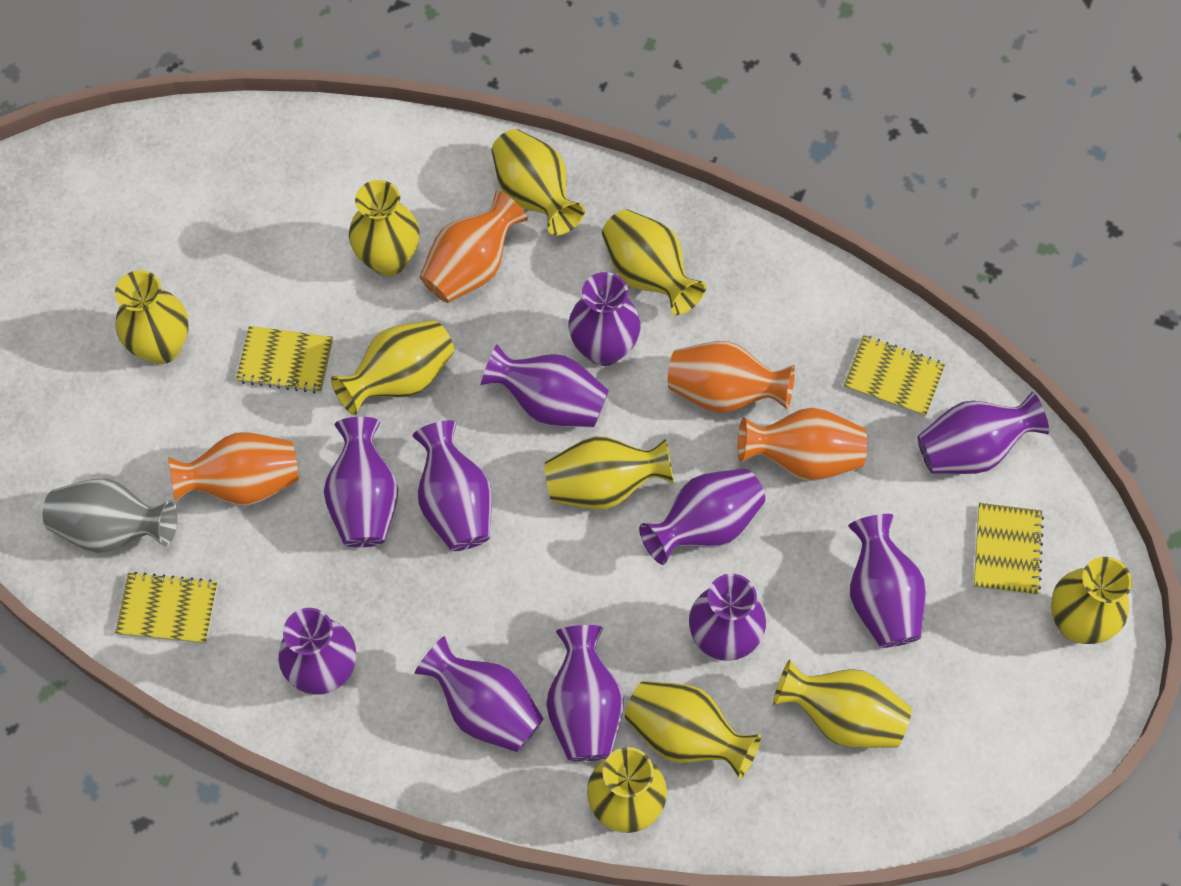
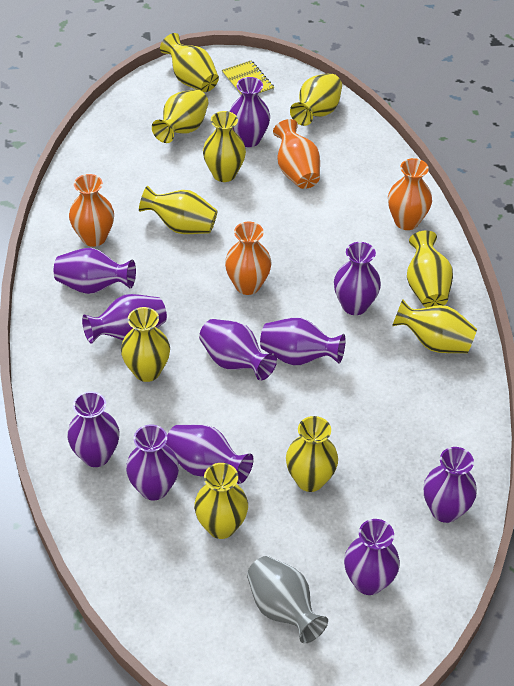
yellow notebook: 4 -> 1

